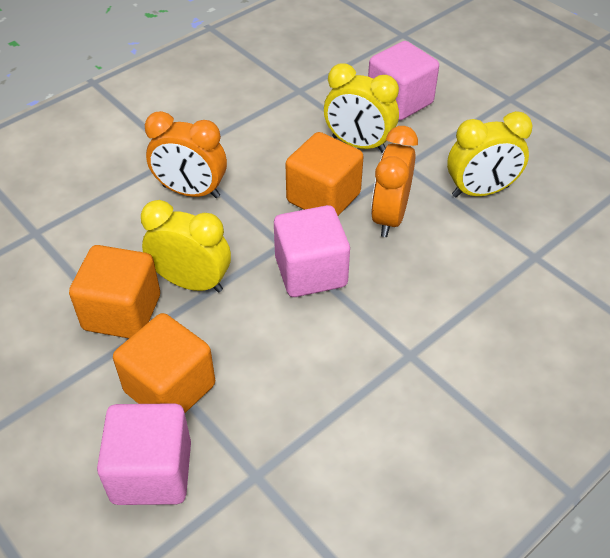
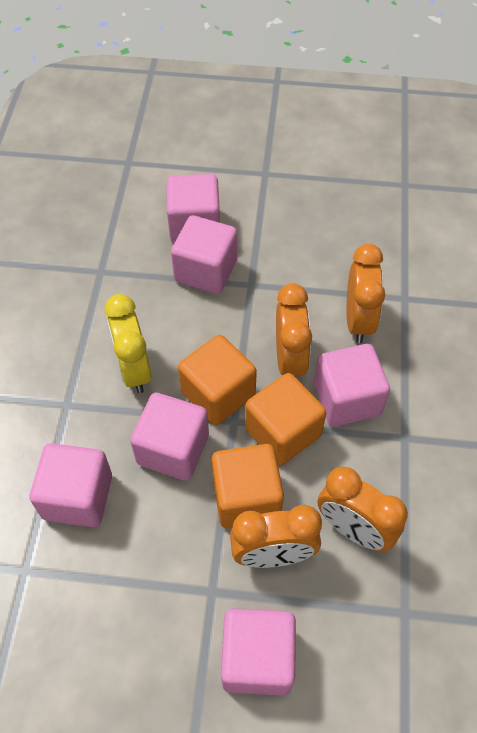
orange clock: 2 -> 4
pink cube: 3 -> 6
yellow clock: 3 -> 1

